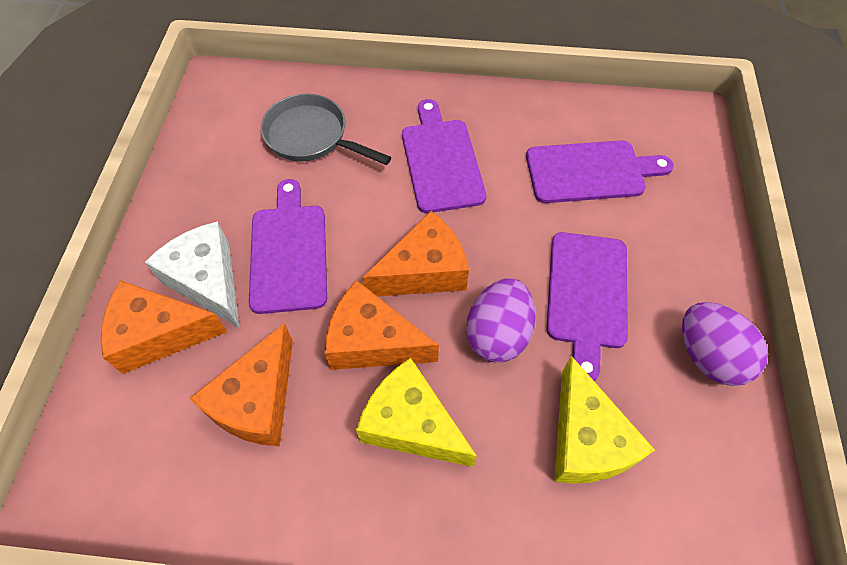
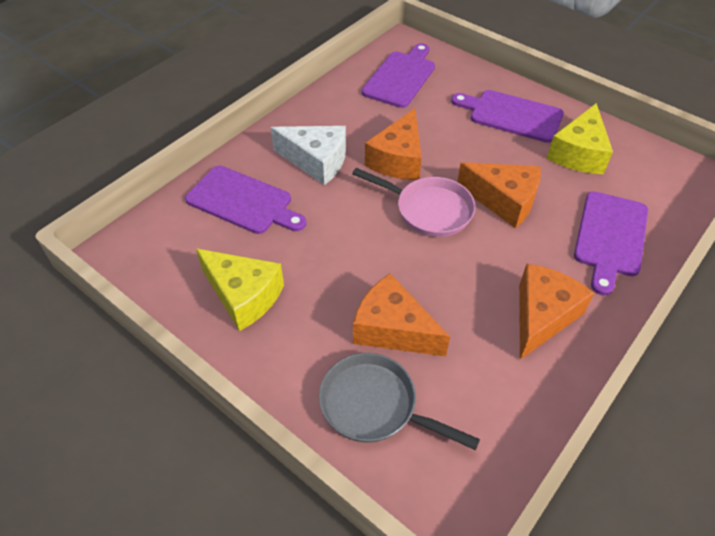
pink pan: 0 -> 1
purple egg: 2 -> 0

